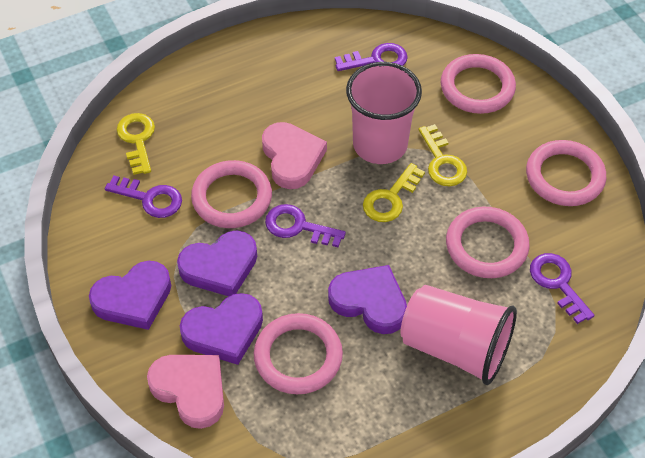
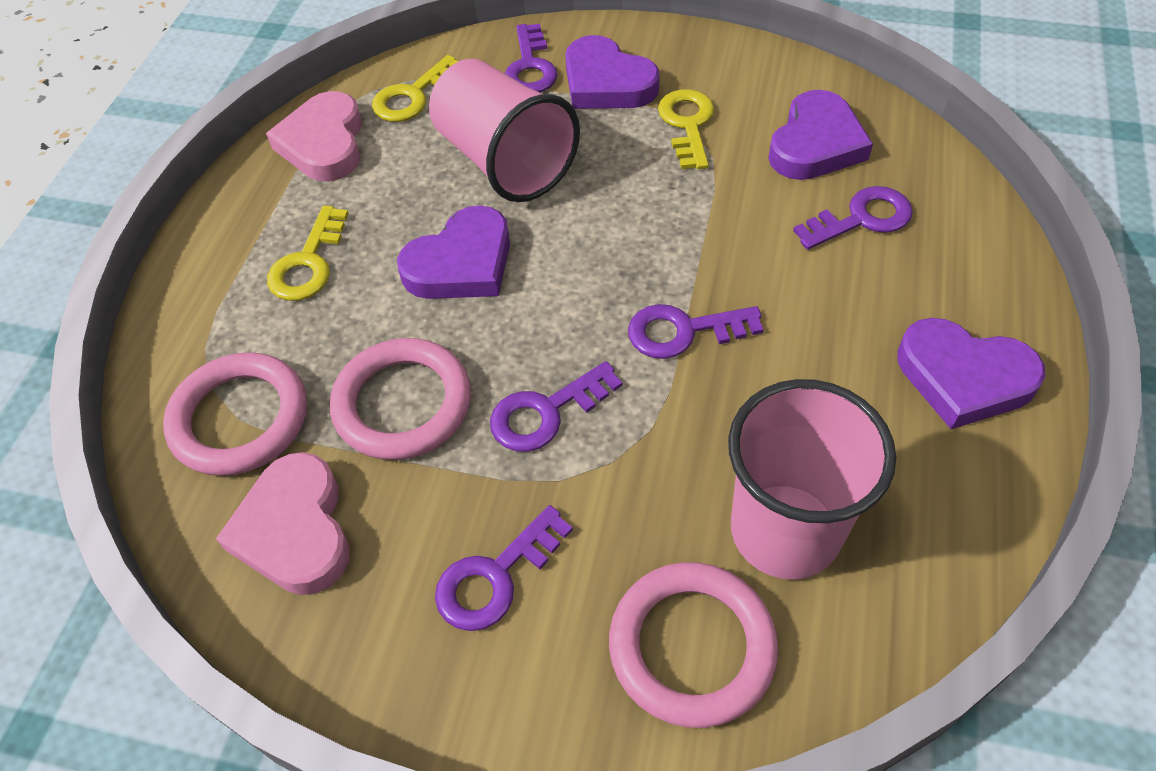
pink ring: 5 -> 3
purple key: 4 -> 5

